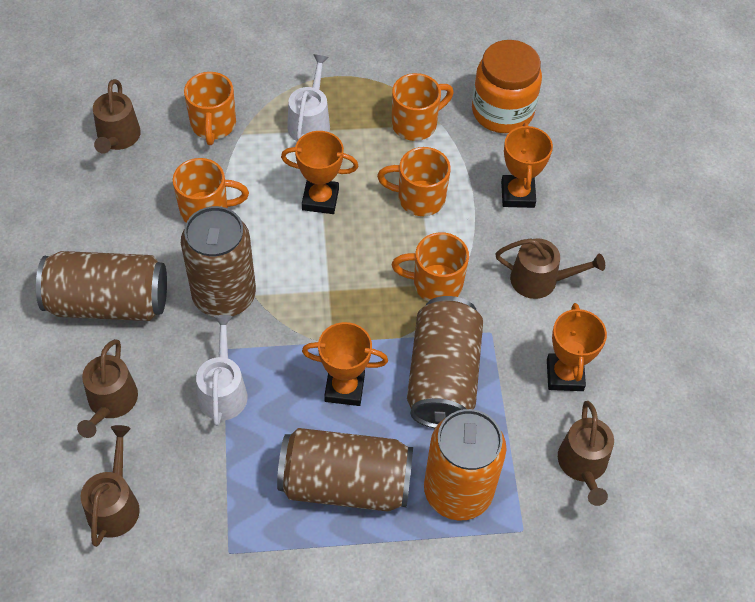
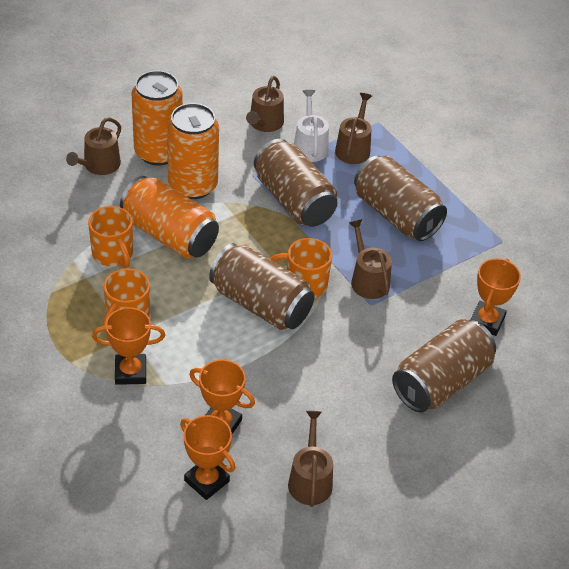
orange can: 1 -> 3
orange jar: 1 -> 0
orange mug: 5 -> 3
white watering can: 2 -> 1

